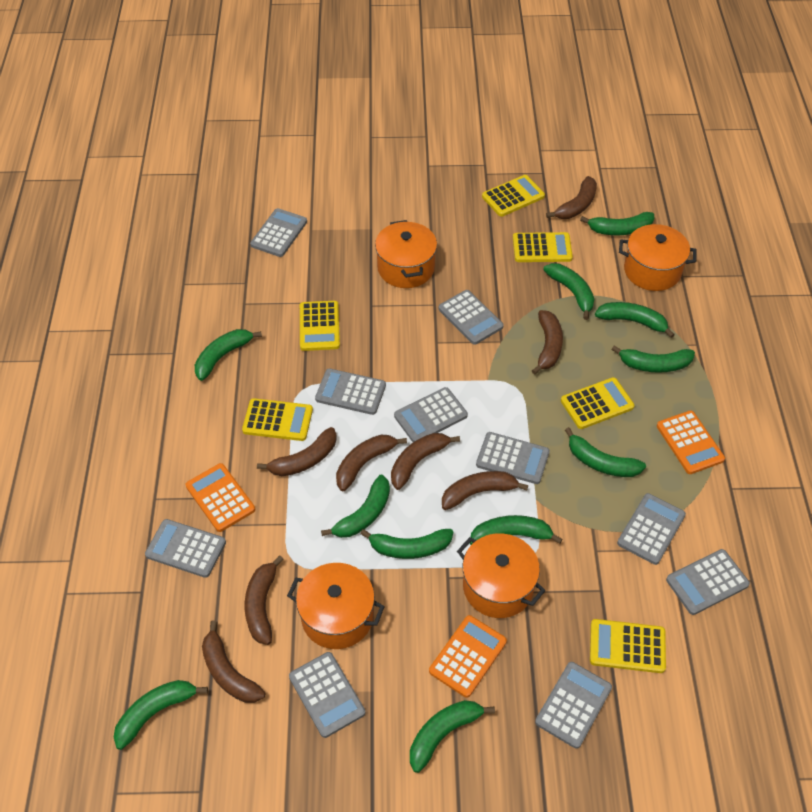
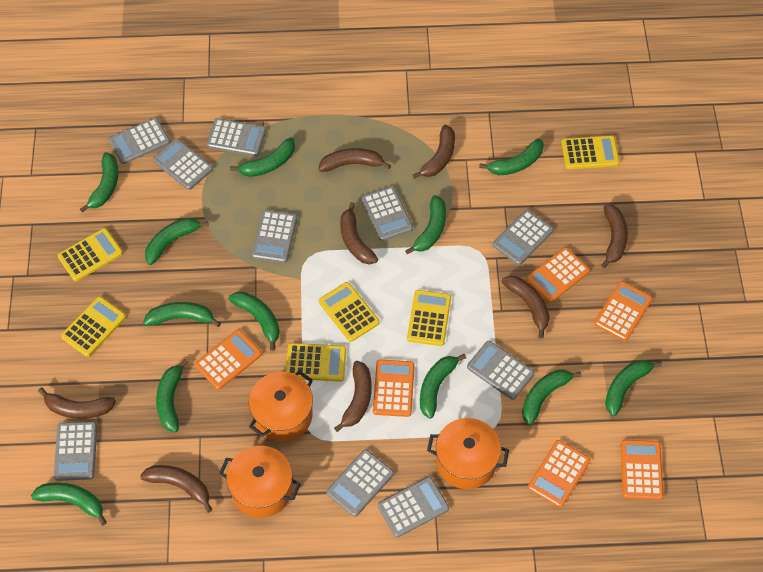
green banana: 11 -> 12
orange calculator: 3 -> 6
orange pot: 4 -> 3

